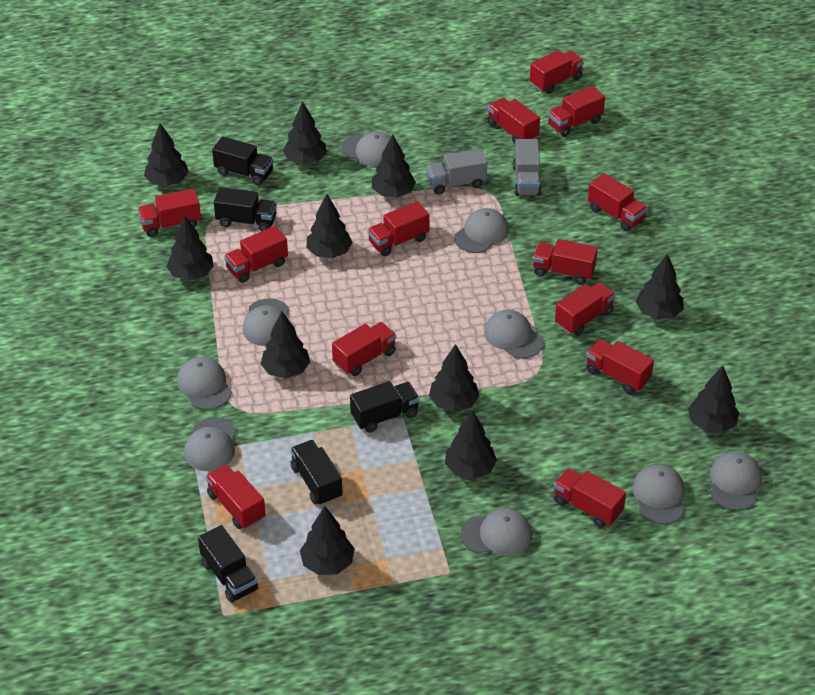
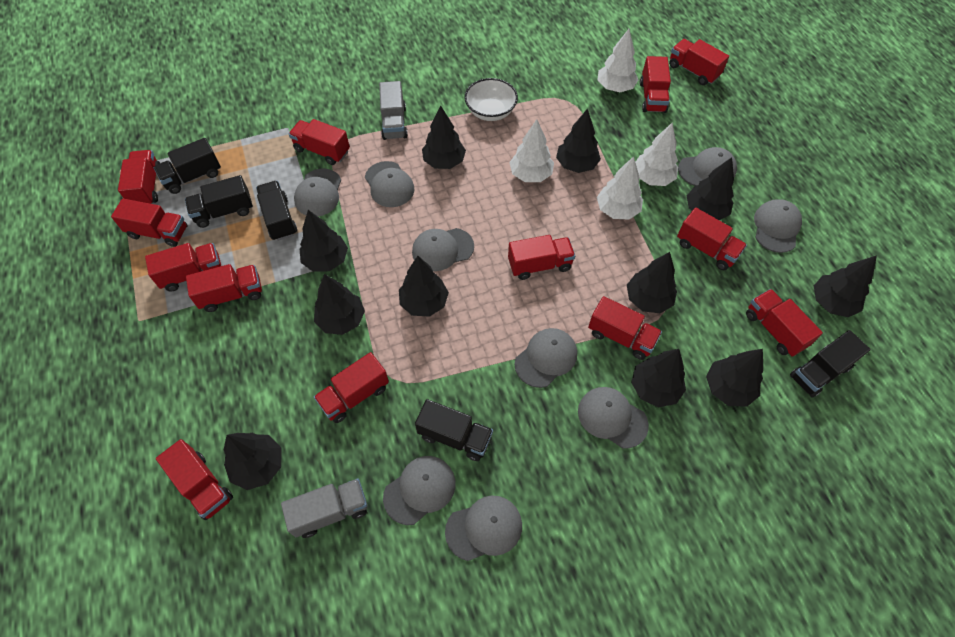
white bowl: 0 -> 1
white tree: 0 -> 4

